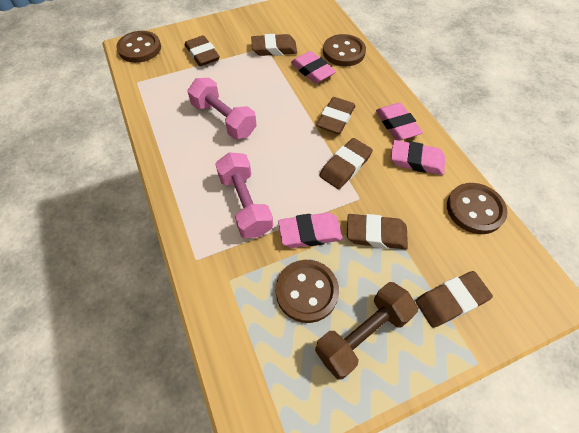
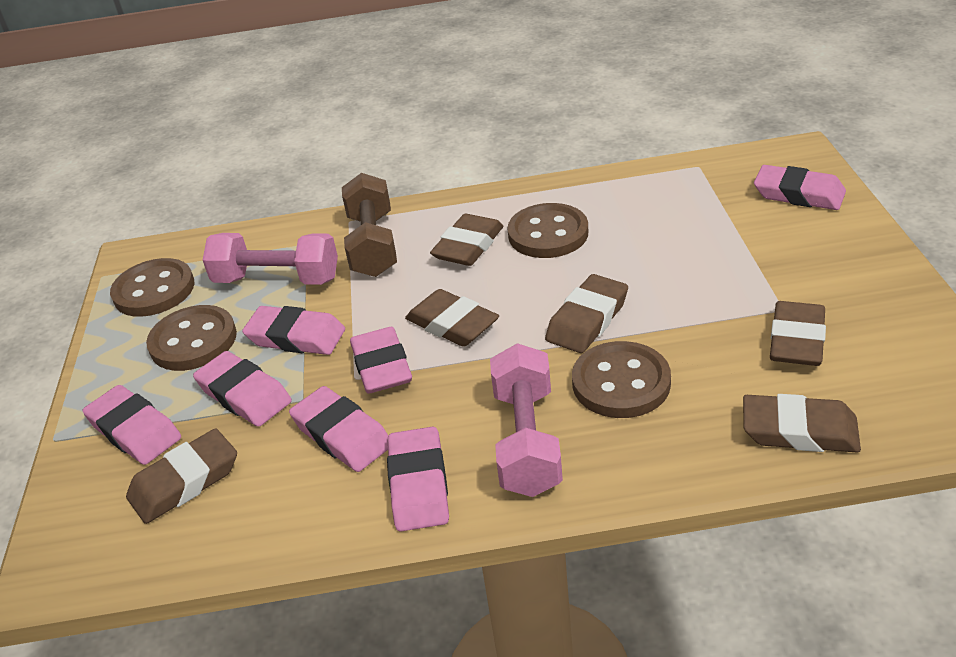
pink eraser: 4 -> 7

